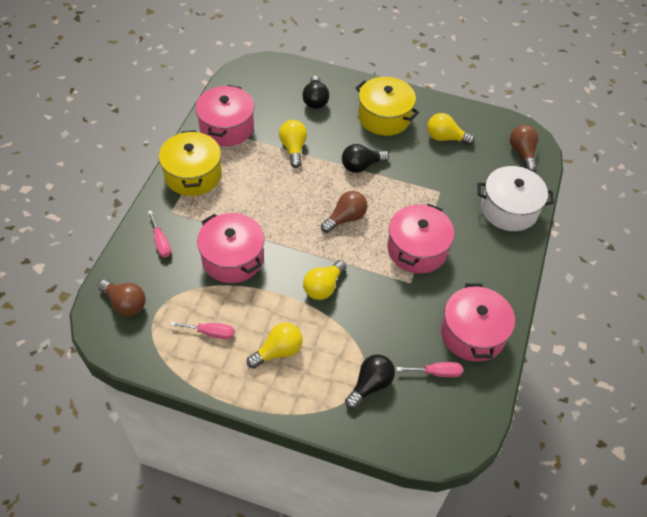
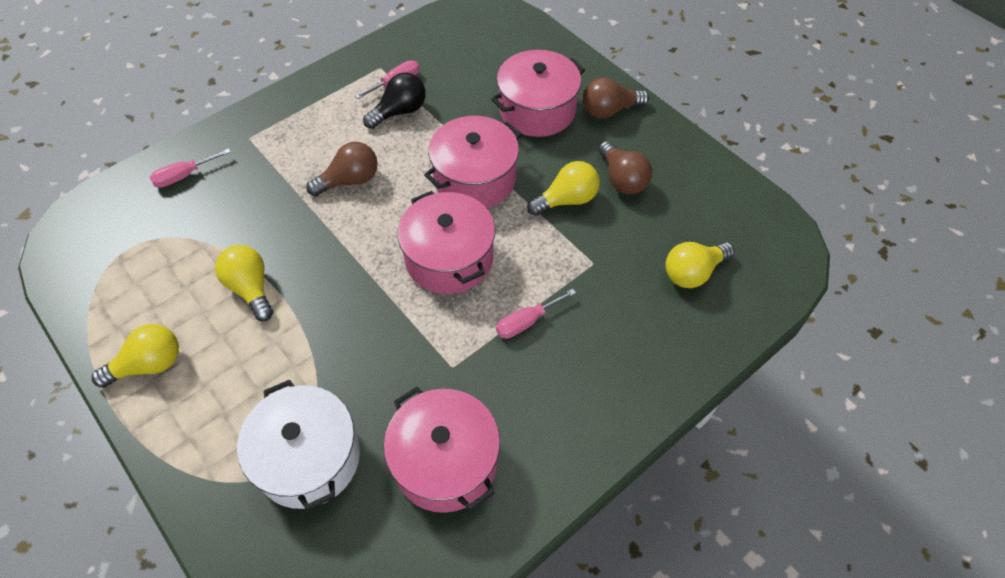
black light bulb: 3 -> 1
yellow pot: 2 -> 0

